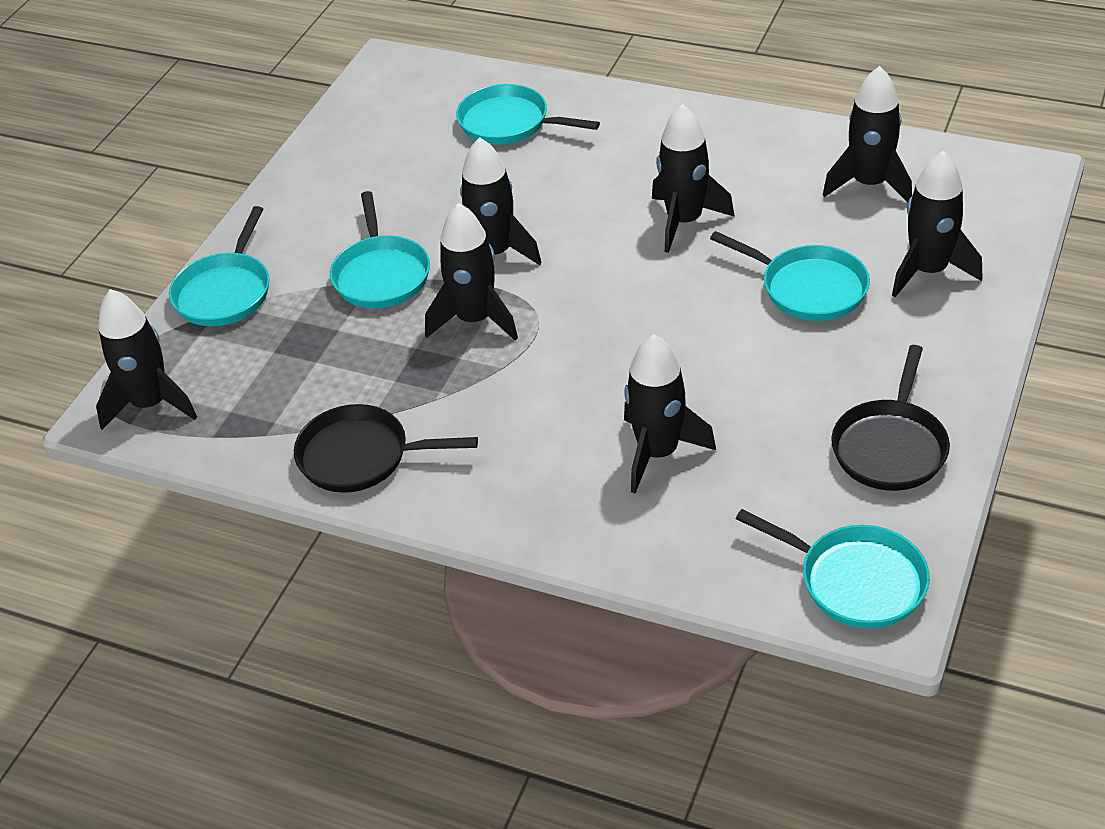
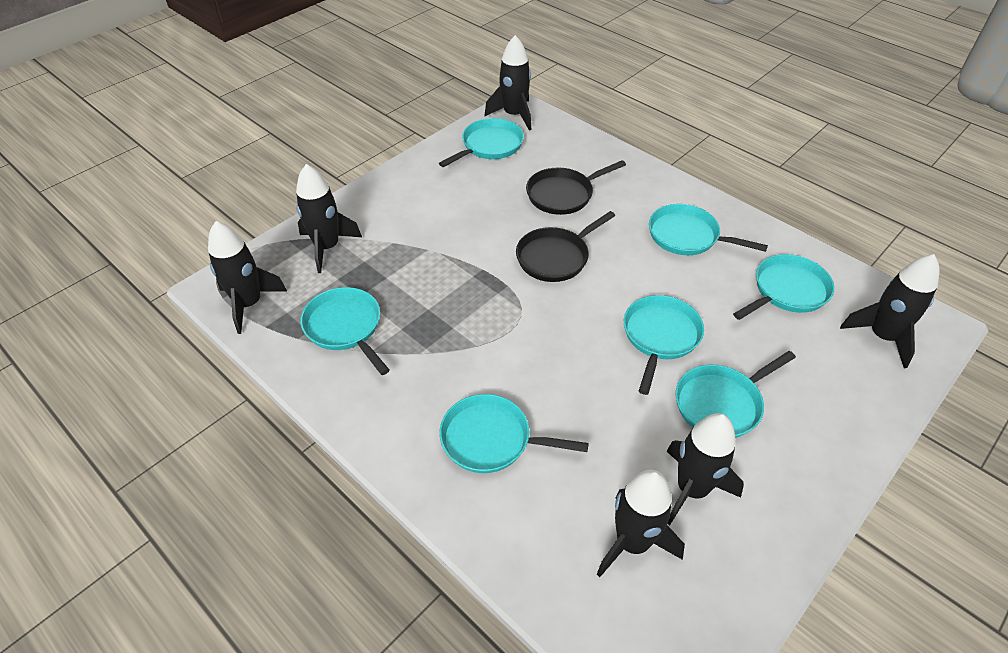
black rocket: 7 -> 6
turquoise pan: 5 -> 7

